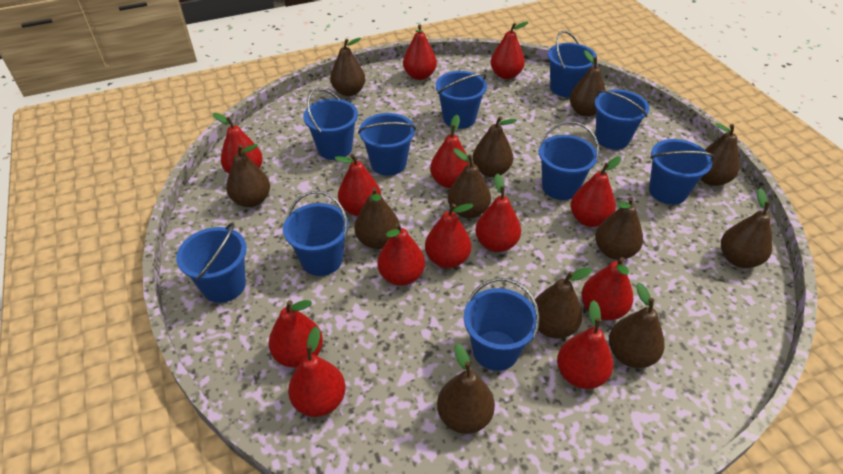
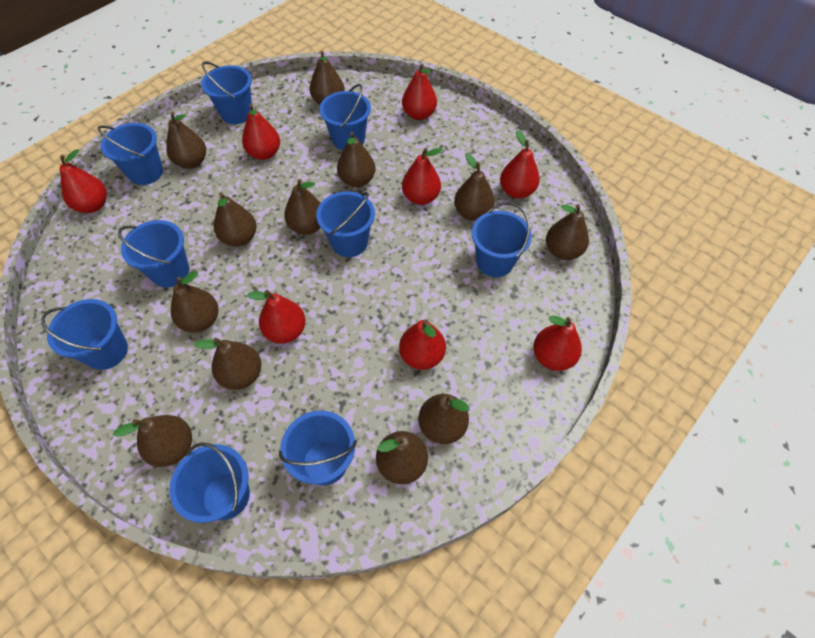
blue bucket: 10 -> 9
red pear: 13 -> 8

